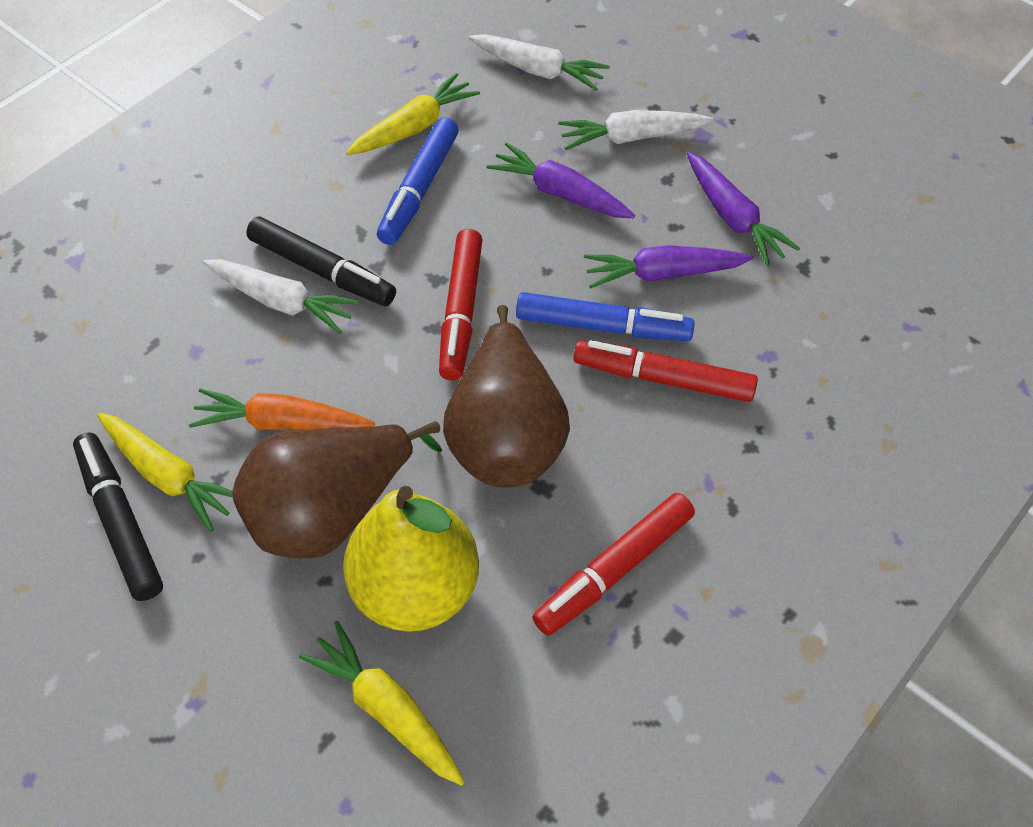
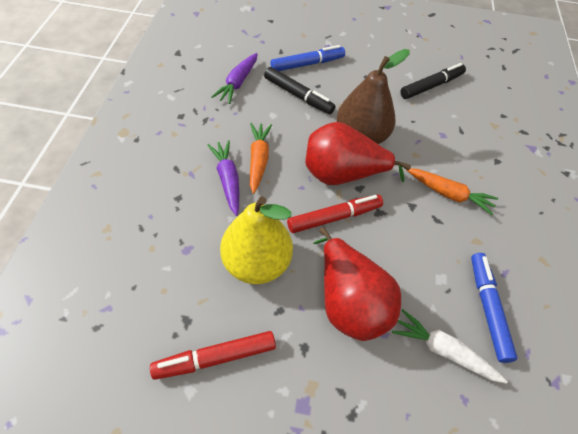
brown pear: 2 -> 1
orange carrot: 1 -> 2
purple carrot: 3 -> 2
red marker: 3 -> 2
red pear: 0 -> 2
white carrot: 3 -> 1
yellow carrot: 3 -> 0

